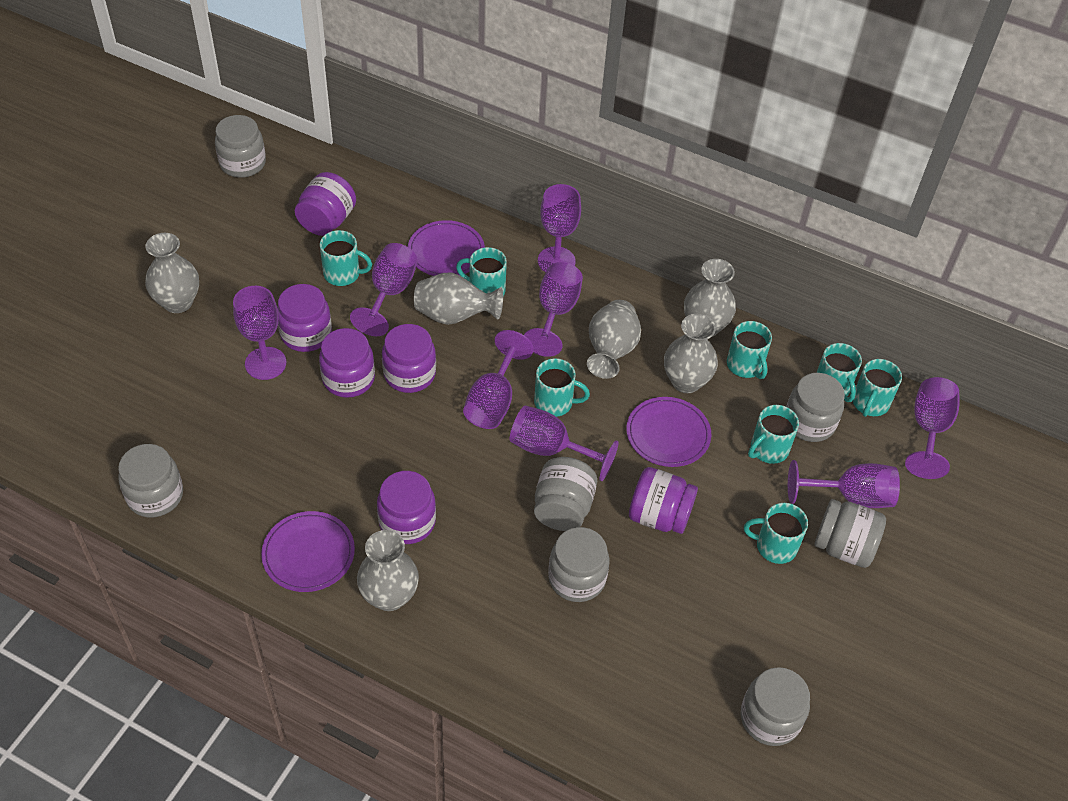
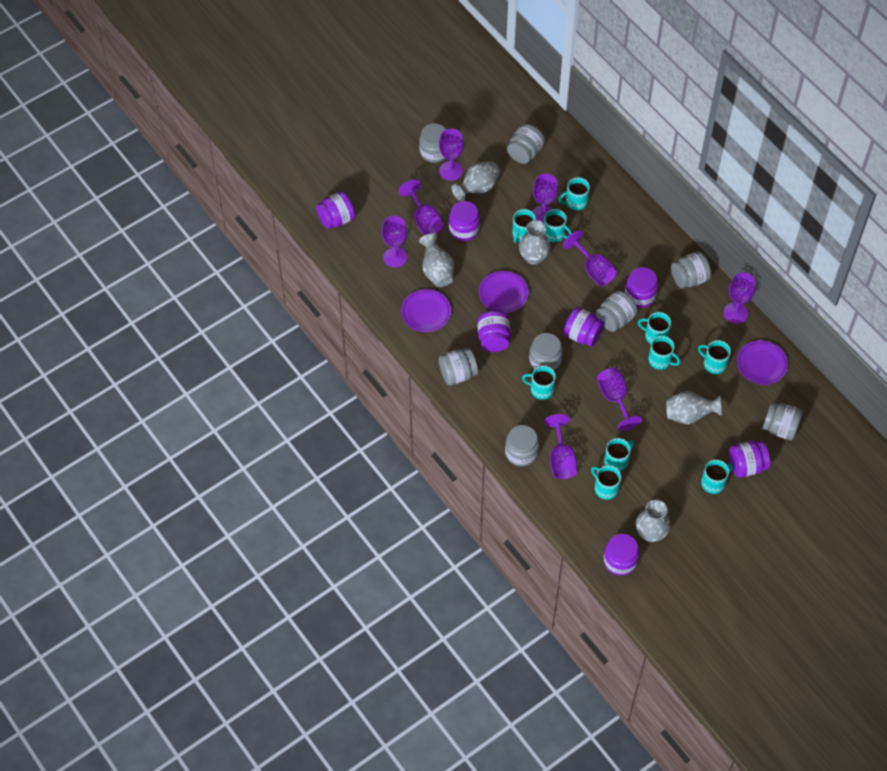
grey jar: 7 -> 8
grey vase: 6 -> 5
purple jar: 6 -> 7
turquoise mug: 8 -> 10

